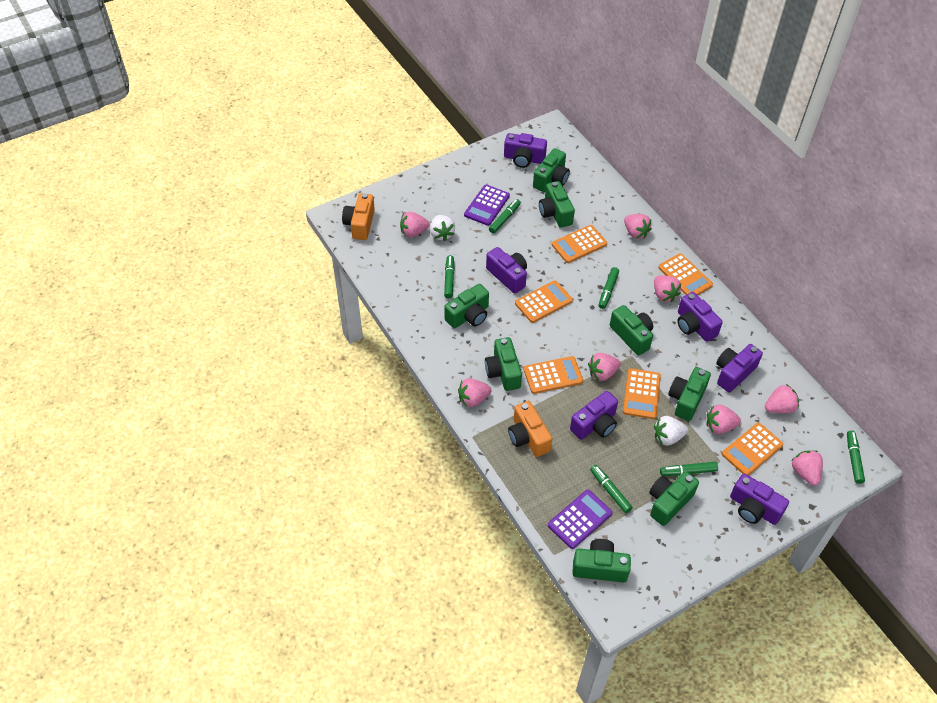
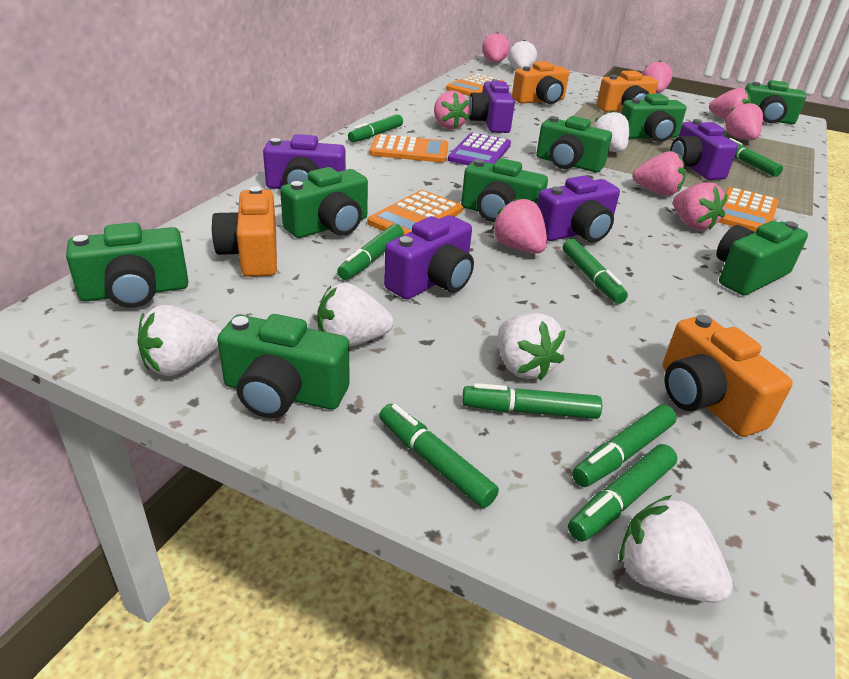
green marker: 6 -> 8
orange calculator: 6 -> 4
orange camera: 2 -> 4
purple calculator: 2 -> 1
purple camera: 6 -> 5
white strawberry: 2 -> 6

